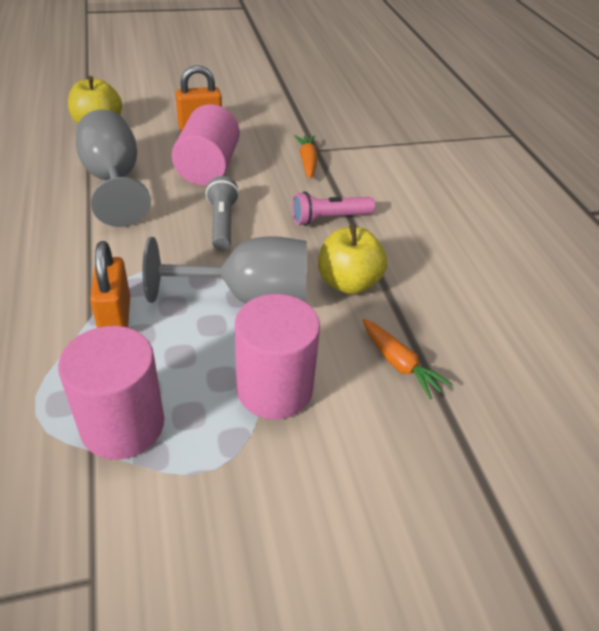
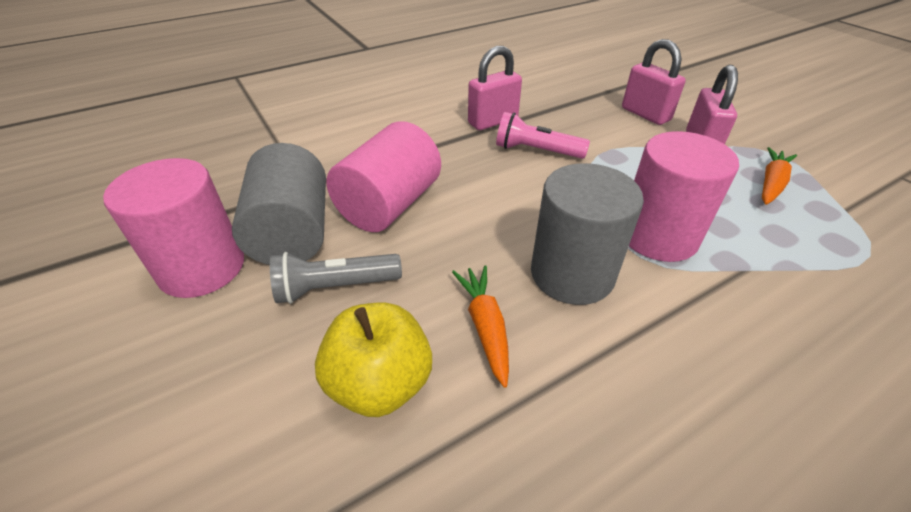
grey cylinder: 0 -> 2
grey goblet: 2 -> 0
orange padlock: 2 -> 0
pink padlock: 0 -> 3
yellow apple: 2 -> 1

